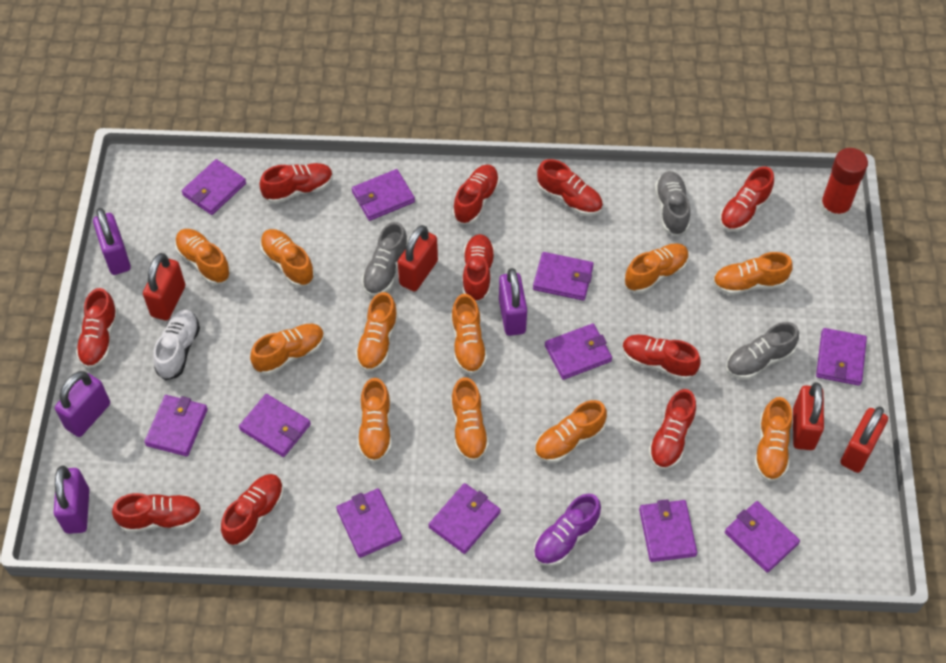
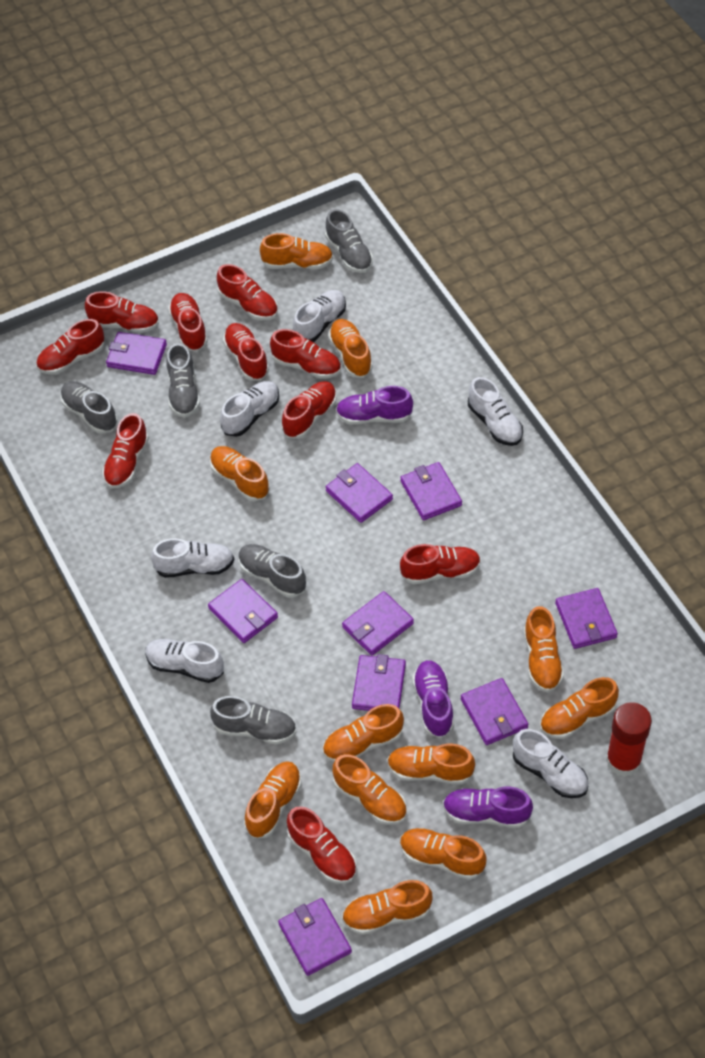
grey shoe: 3 -> 5
purple padlock: 4 -> 0
purple shoe: 1 -> 3
purple wallet: 11 -> 9
red padlock: 4 -> 0
white shoe: 1 -> 6

